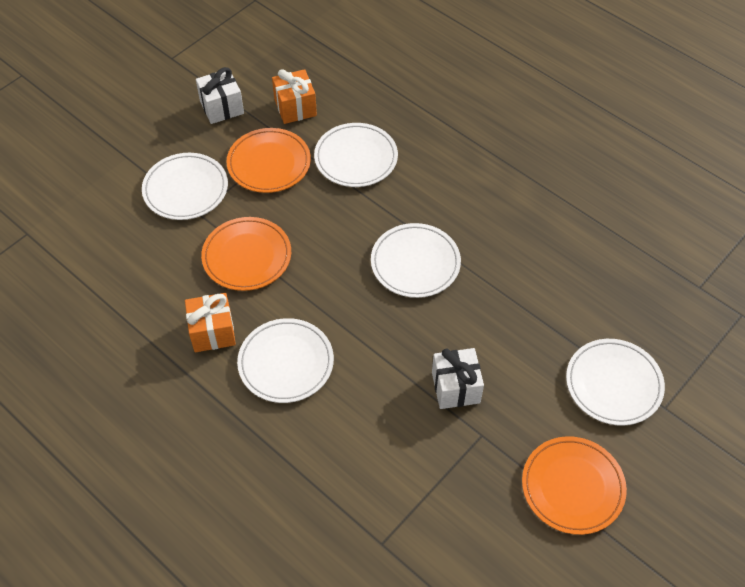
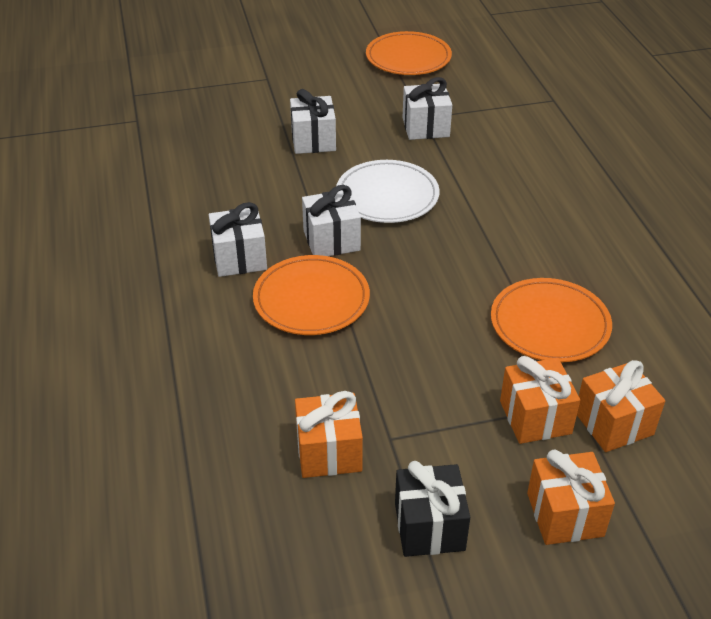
black gift: 0 -> 1
orange gift: 2 -> 4
white gift: 2 -> 4
white plate: 5 -> 1

